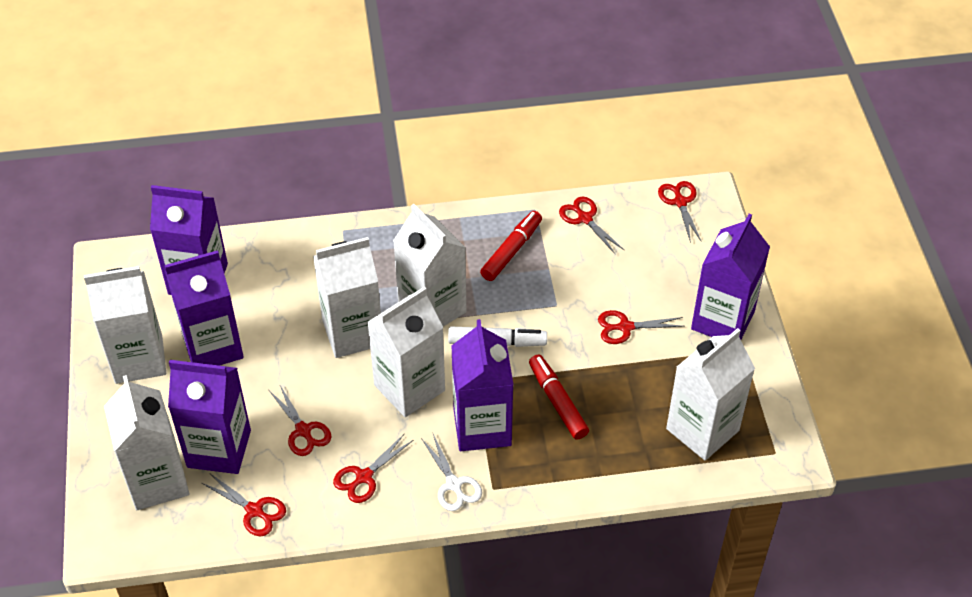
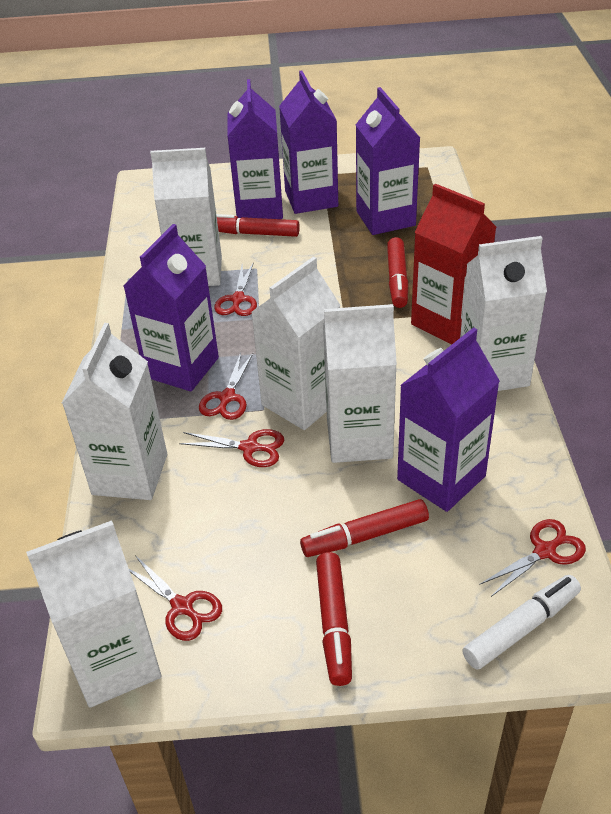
red carton: 0 -> 1
red marker: 2 -> 4
red scissors: 6 -> 5
white scissors: 1 -> 0

